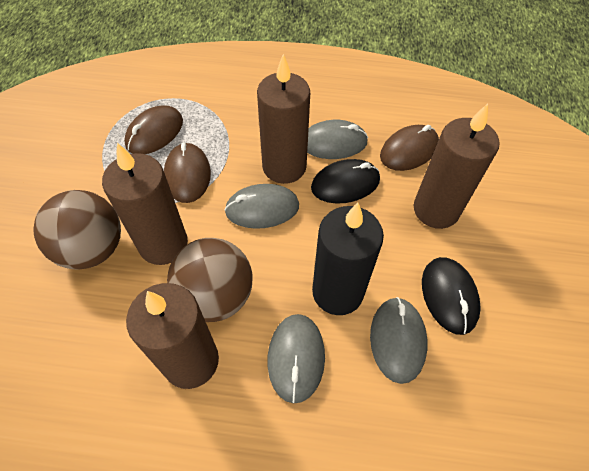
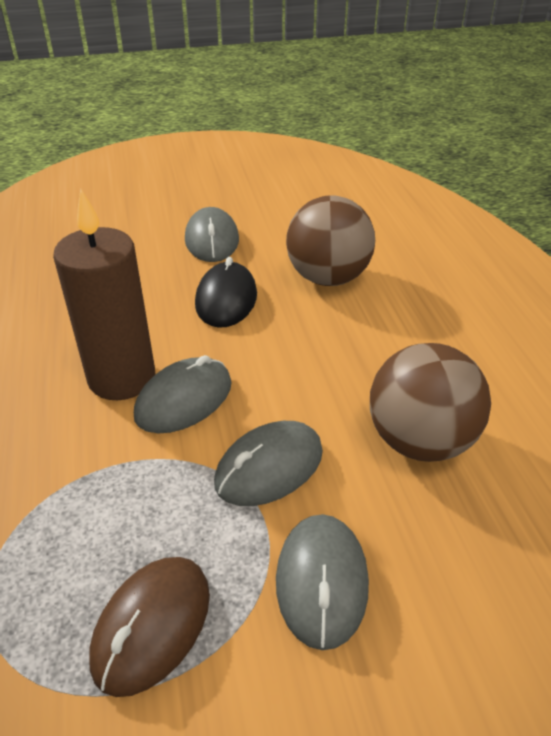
black candle: 1 -> 0
black mouse: 2 -> 1
brown candle: 4 -> 1
brown mouse: 3 -> 1

